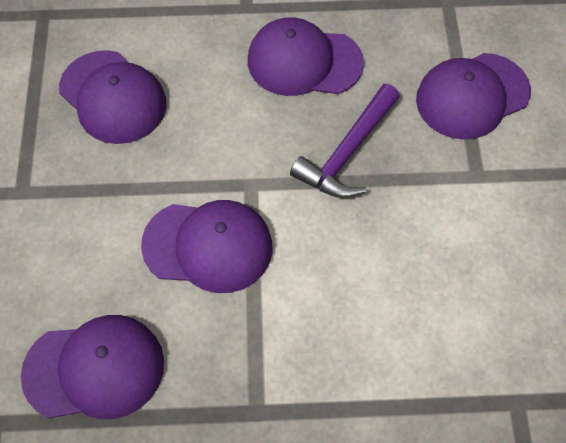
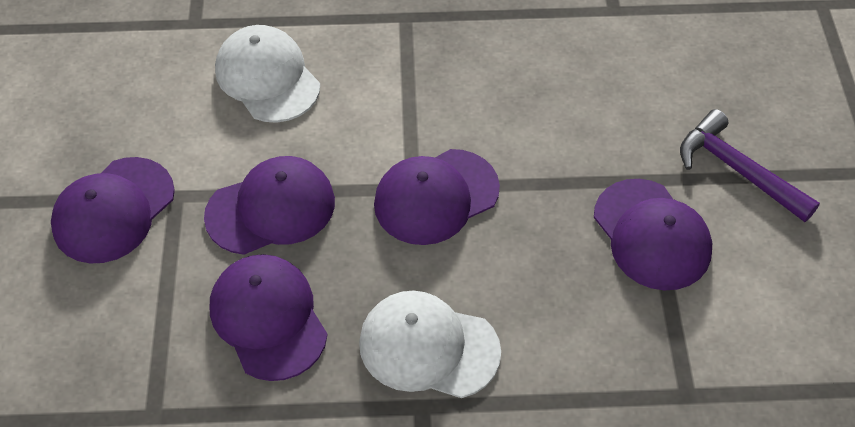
white cap: 0 -> 2

